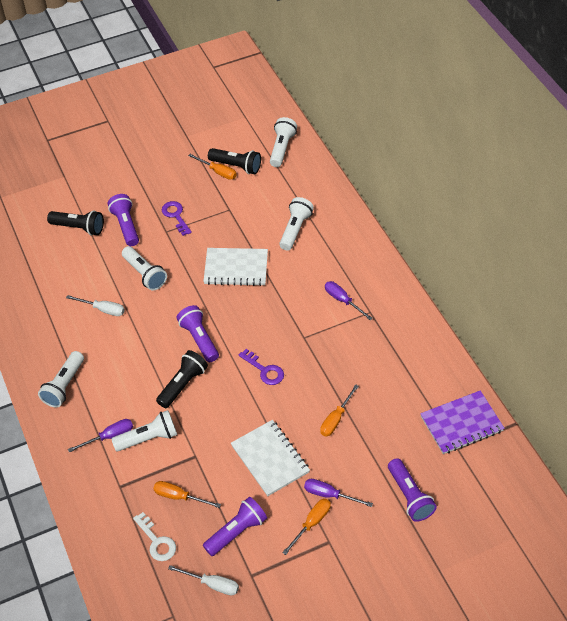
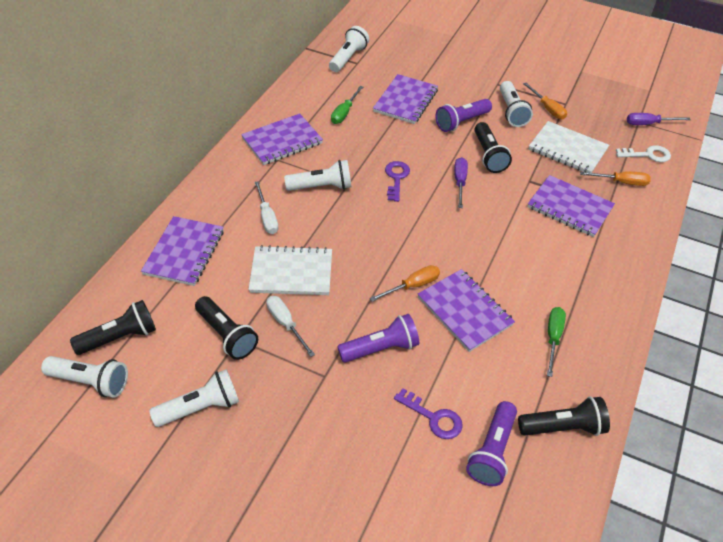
black flashlight: 3 -> 4
green screwdriver: 0 -> 2
orange screwdriver: 4 -> 3
purple flashlight: 4 -> 3
purple notebook: 1 -> 5
purple screwdriver: 3 -> 2

